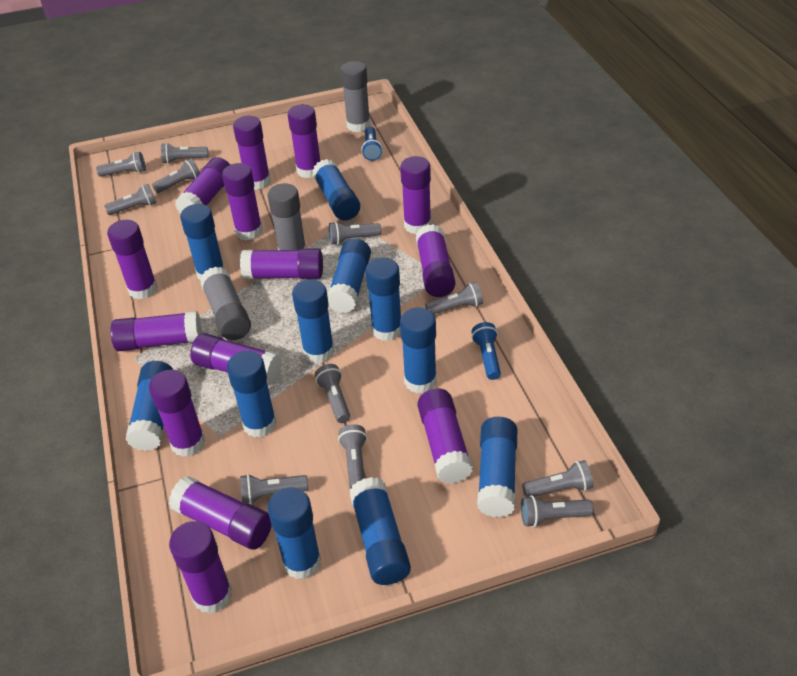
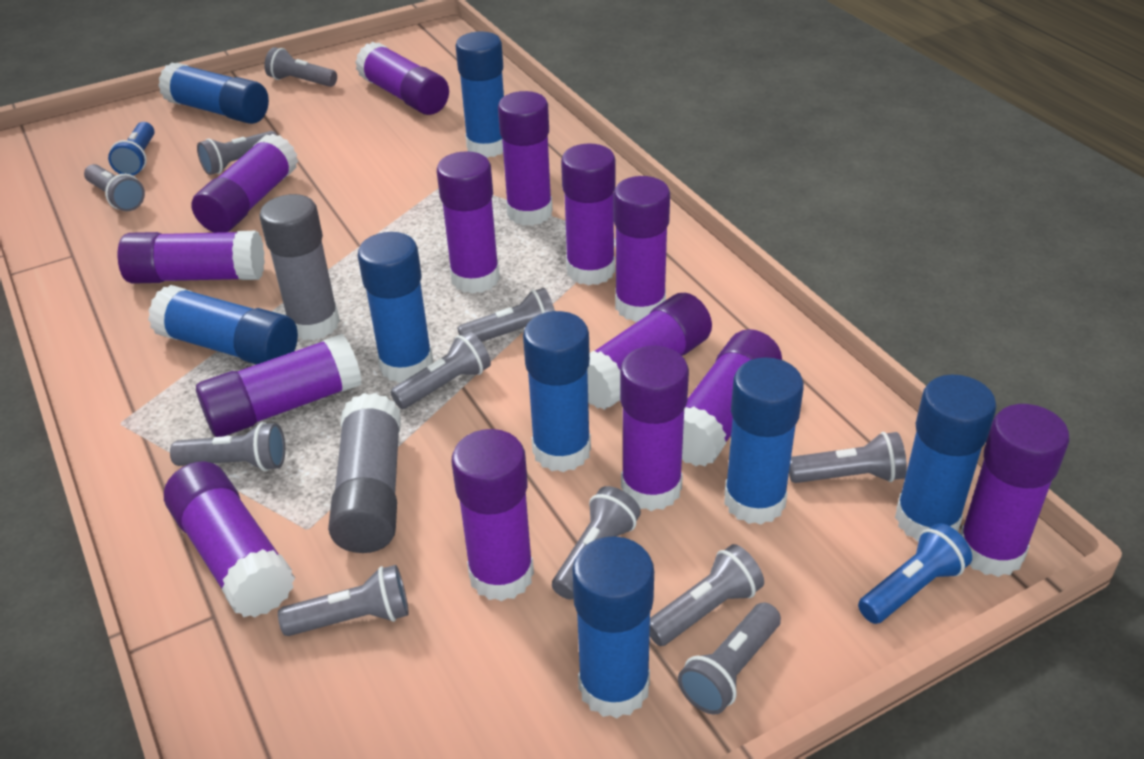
blue glue stick: 11 -> 8
grey glue stick: 3 -> 2

